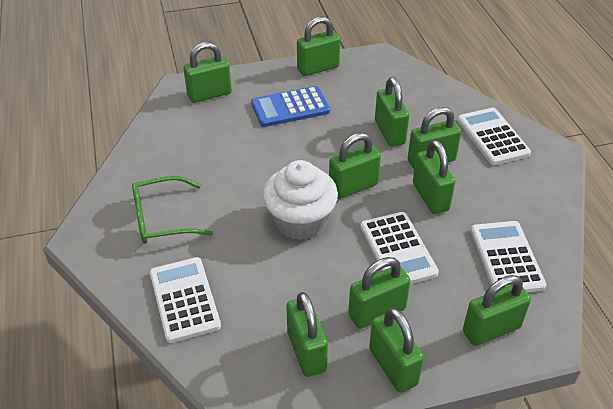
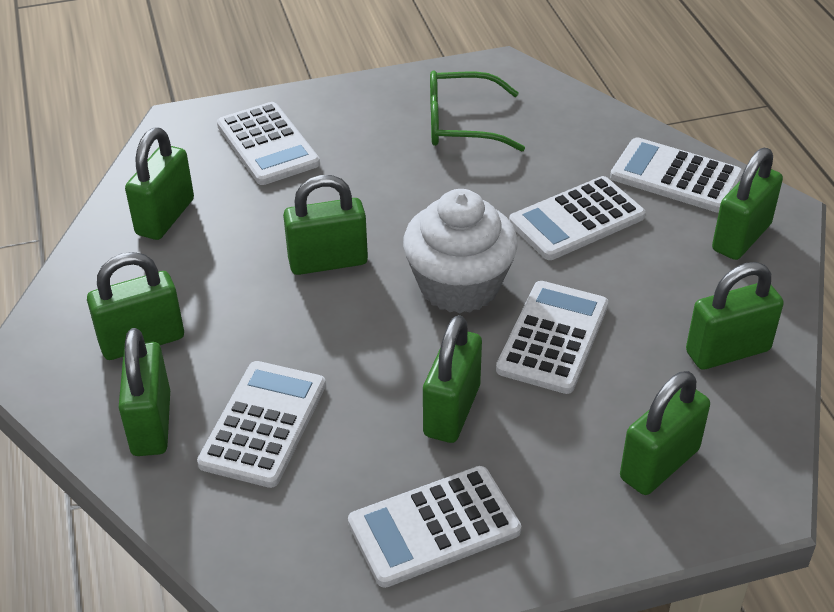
blue calculator: 1 -> 0
green padlock: 10 -> 8
white calculator: 4 -> 6

